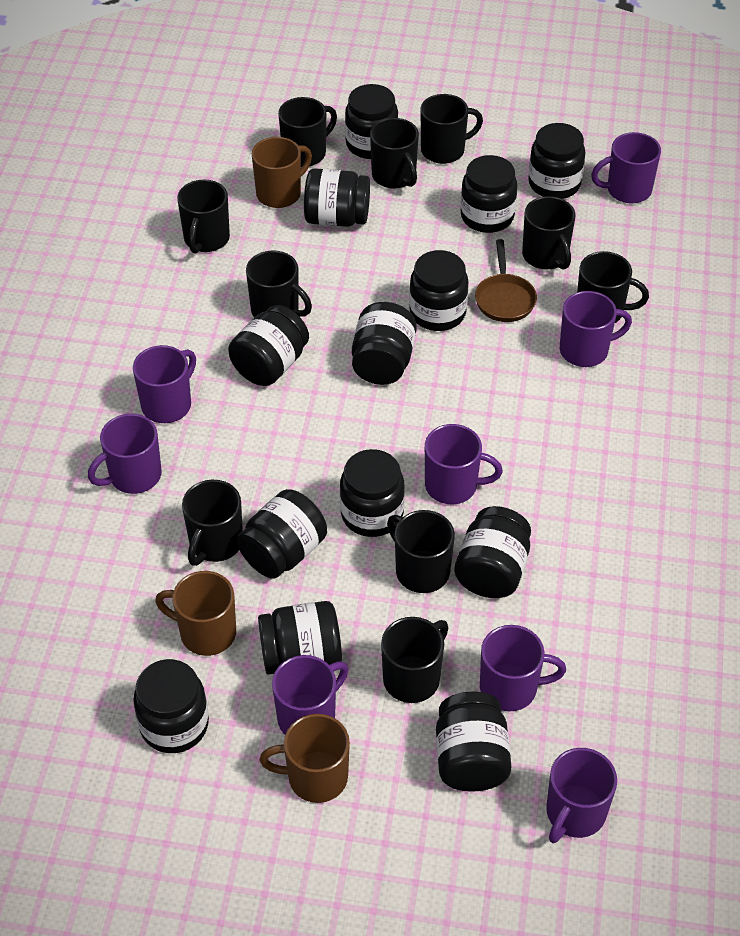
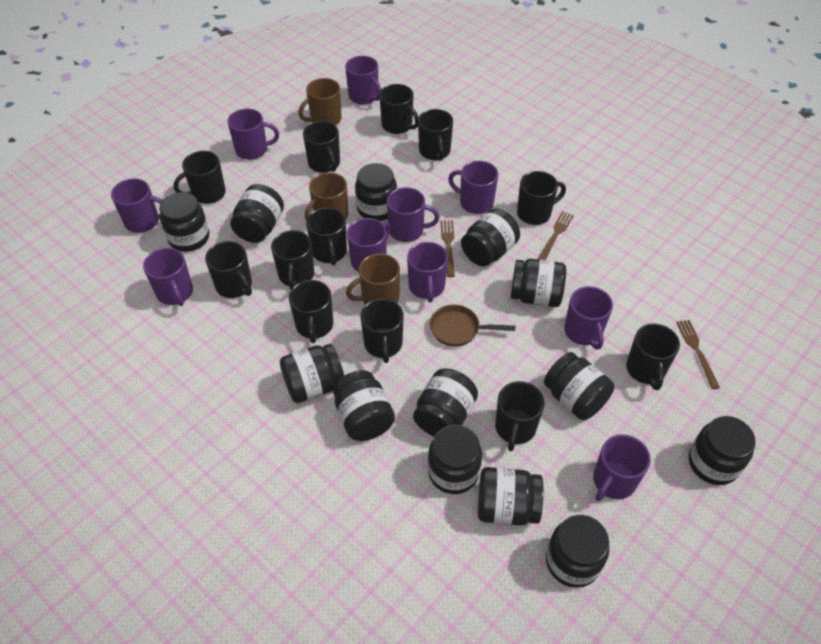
black mug: 10 -> 12
brown fork: 0 -> 3
purple mug: 8 -> 10

